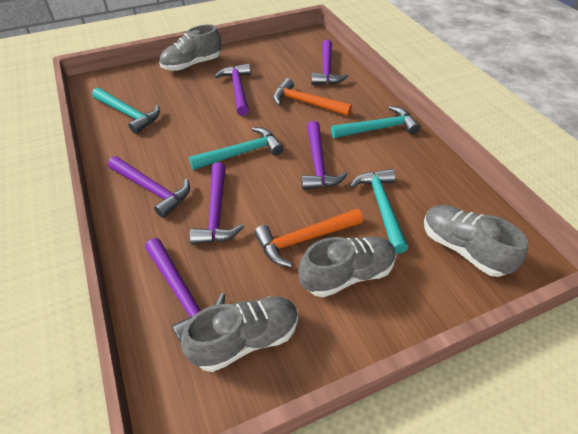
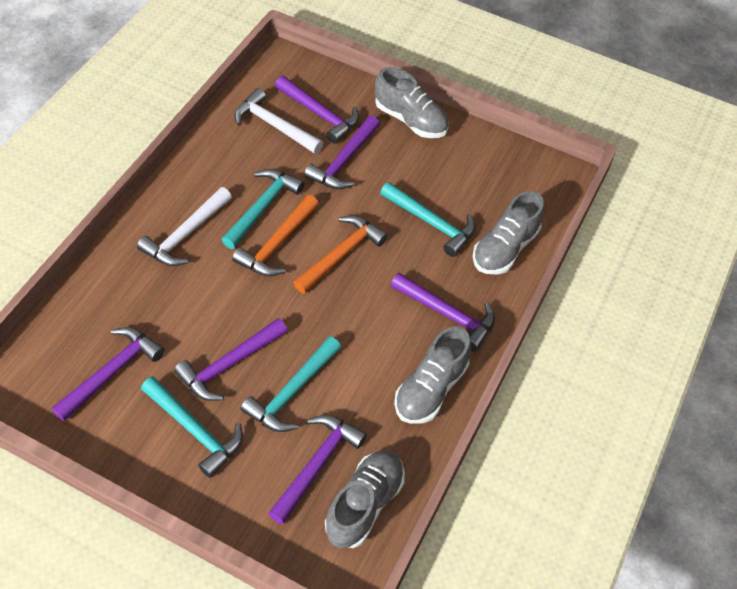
white hammer: 0 -> 2

